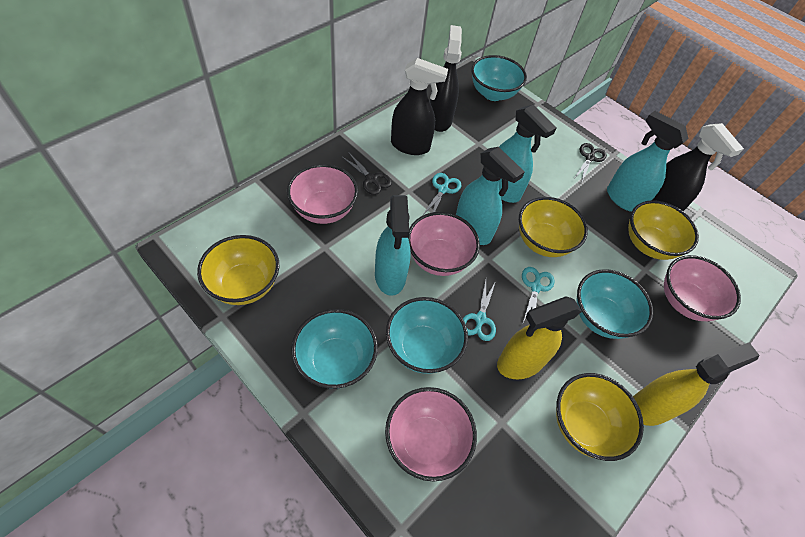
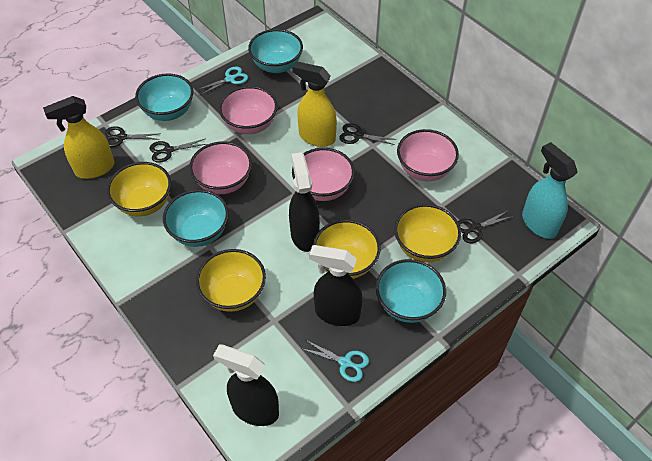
black scissors: 2 -> 4
turquoise scissors: 3 -> 2
turquoise spray bottle: 4 -> 1

